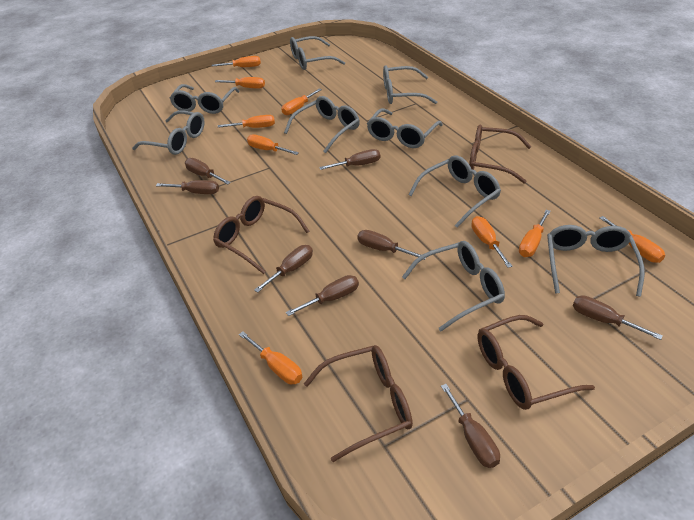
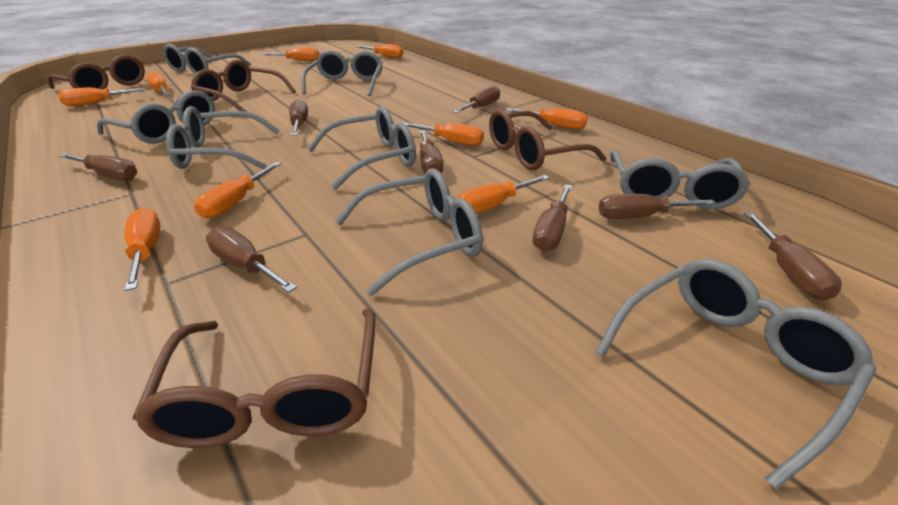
grey glasses: 9 -> 8

